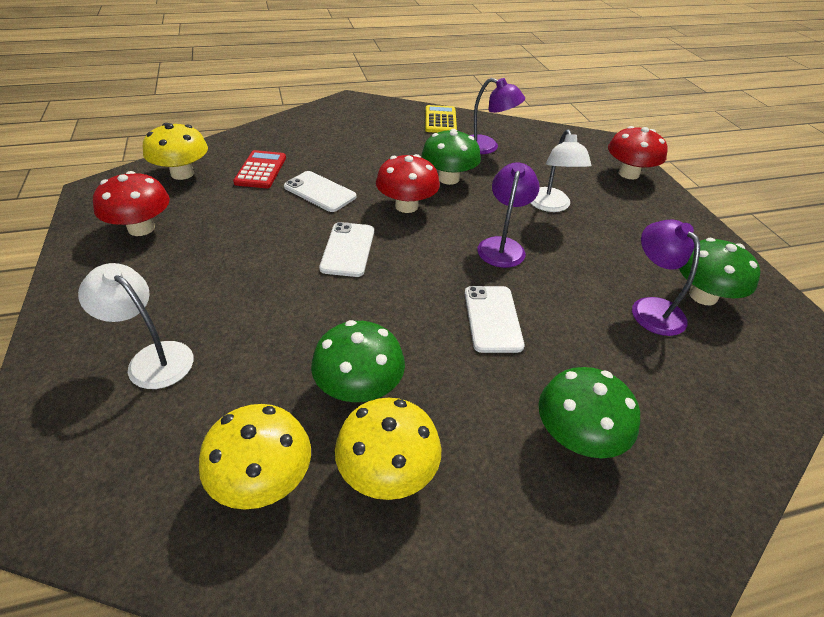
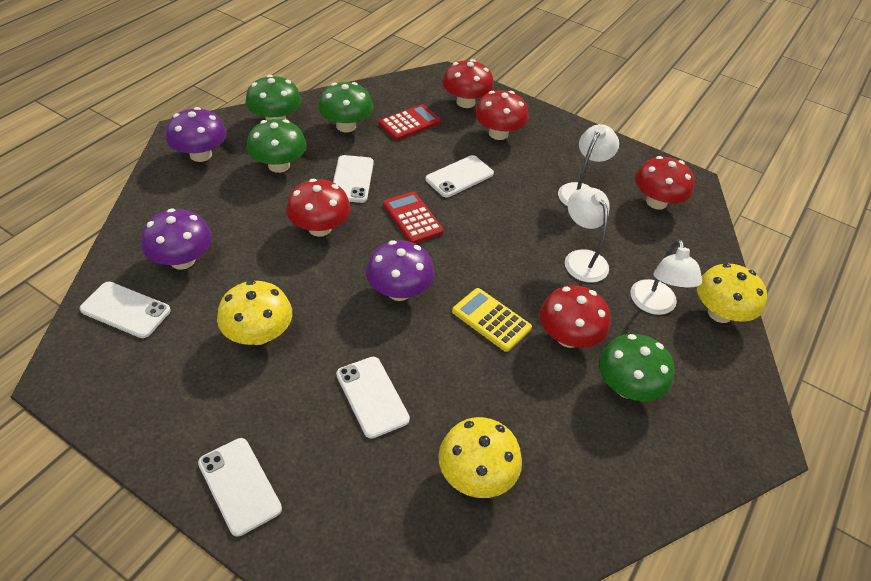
purple lamp: 3 -> 0
purple mushroom: 0 -> 3
red calculator: 1 -> 2
red mushroom: 3 -> 5
white lamp: 2 -> 3
white phone: 3 -> 5

